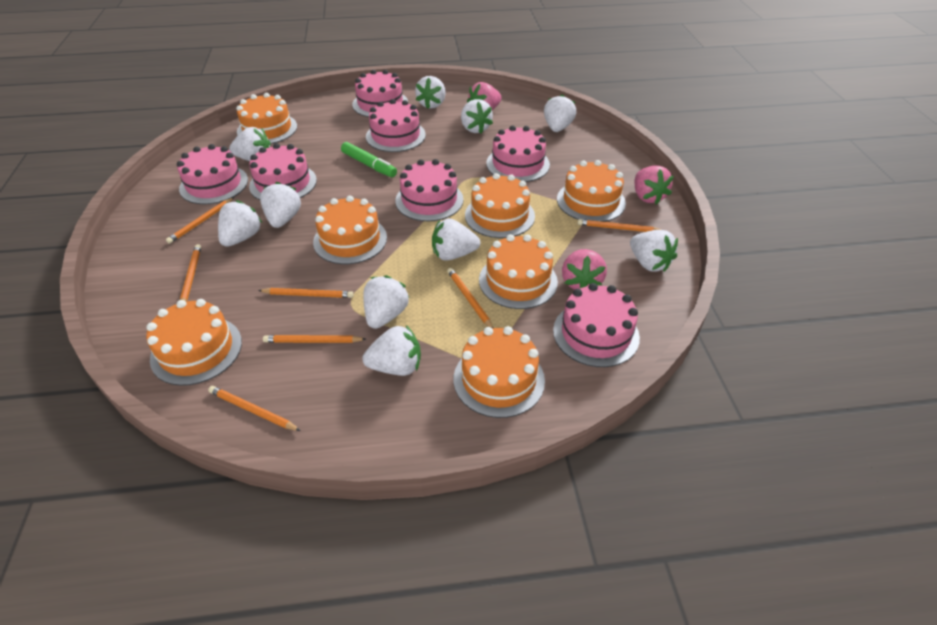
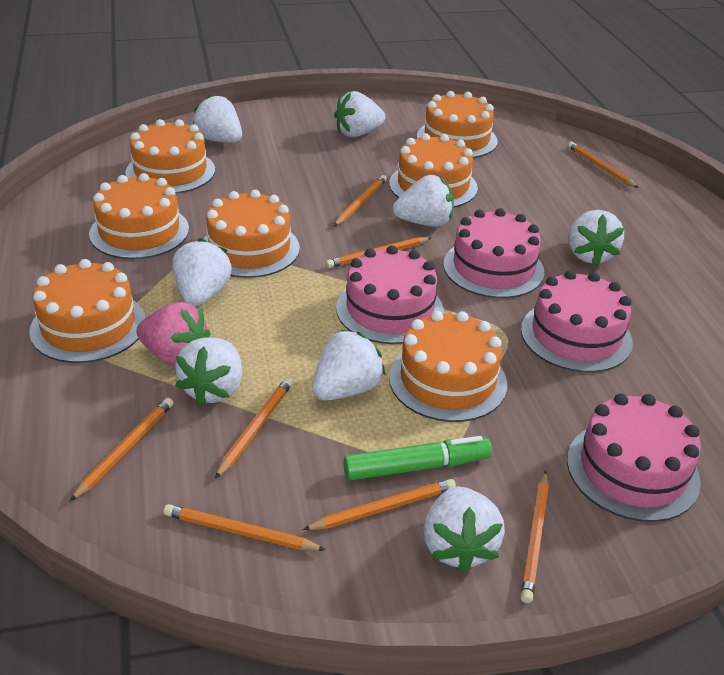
orange pencil: 7 -> 8
pink cake: 7 -> 4
pink strawberry: 3 -> 1
white strawberry: 10 -> 8

